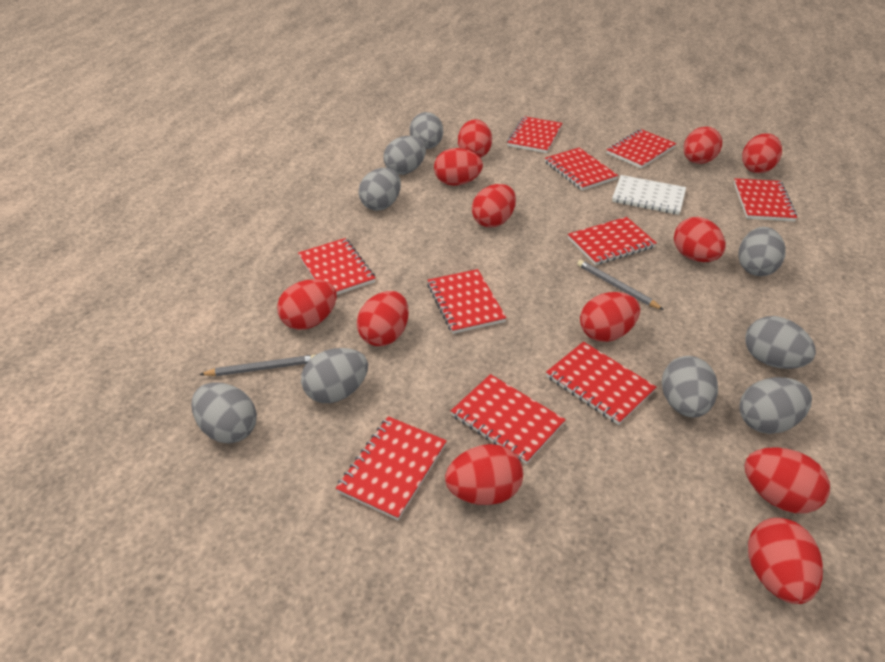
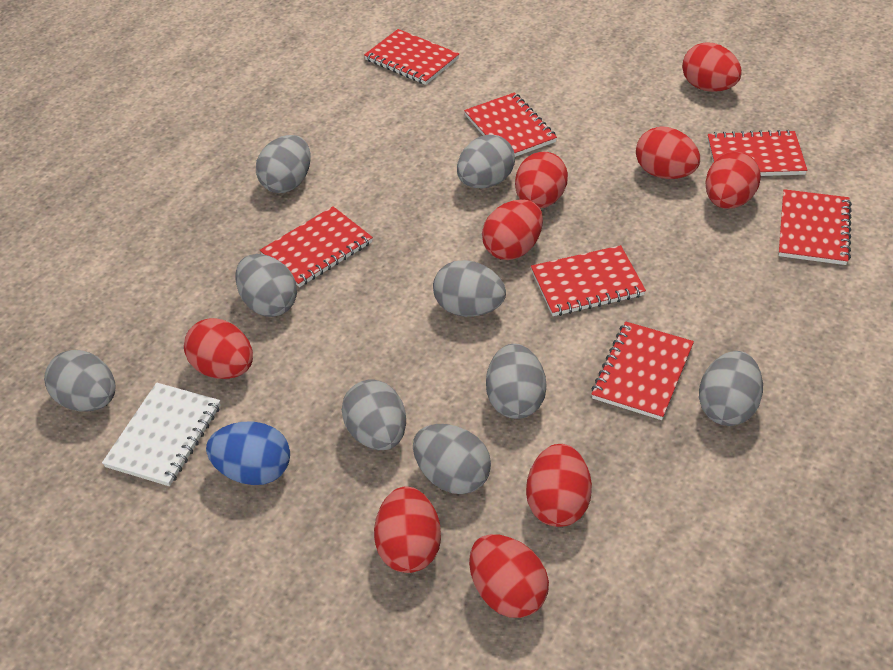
blue egg: 0 -> 1
grey pencil: 2 -> 0
red egg: 12 -> 9
red notebook: 10 -> 7

